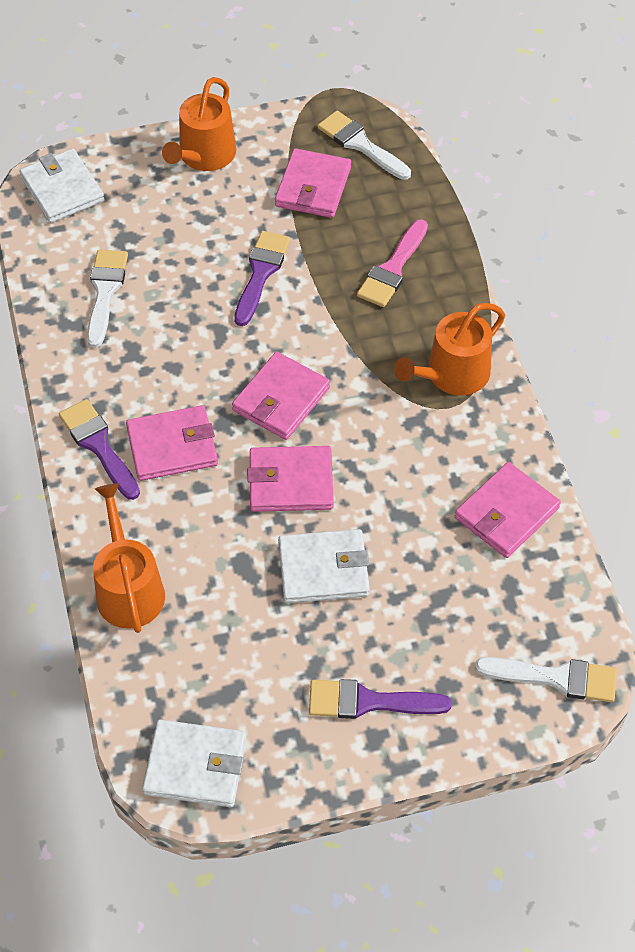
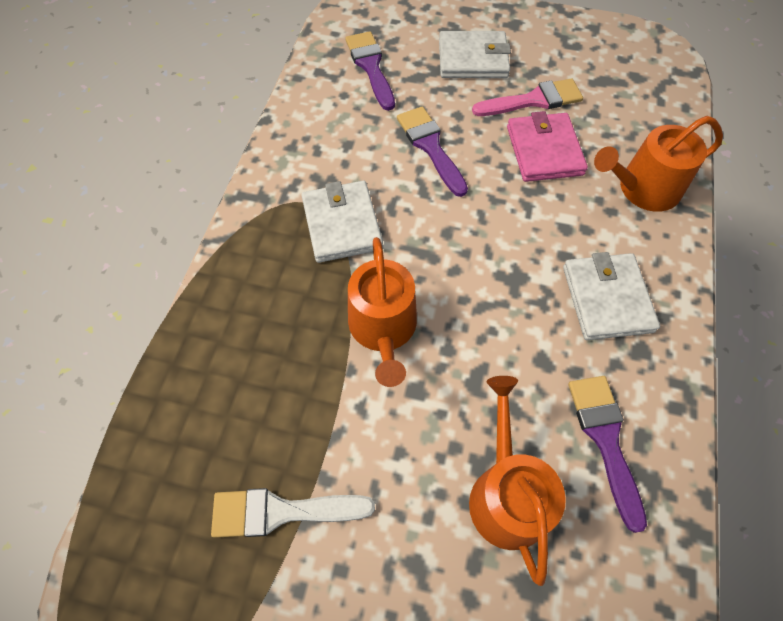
pink wallet: 5 -> 1
white brush: 3 -> 1

